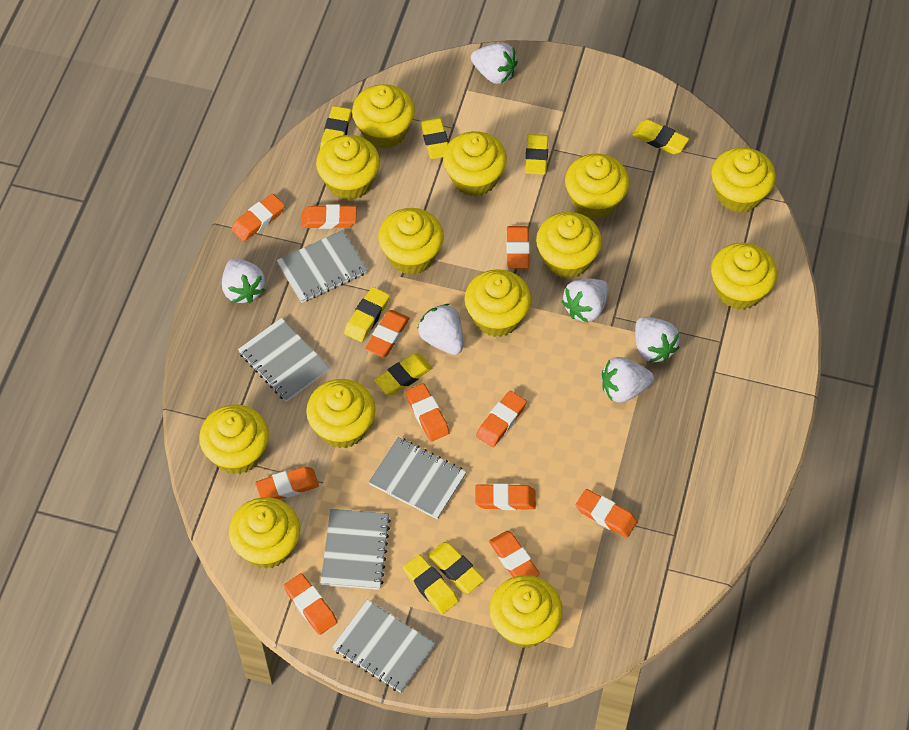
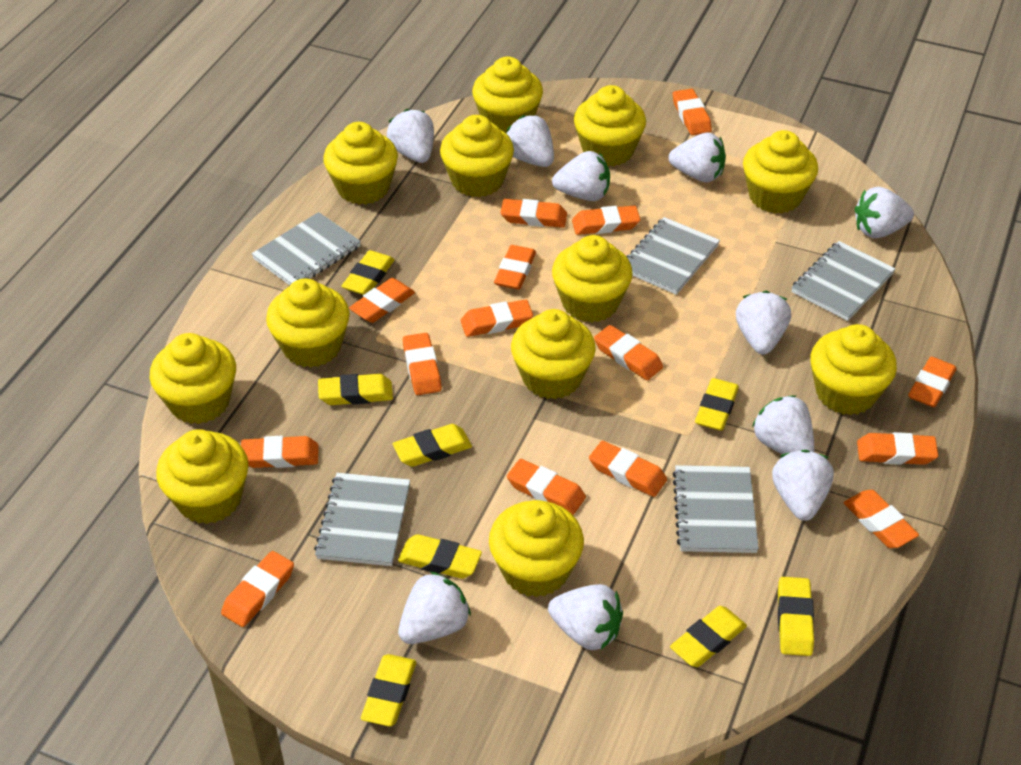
orange eraser: 11 -> 15
white strawberry: 6 -> 10
yellow cupcake: 13 -> 12

